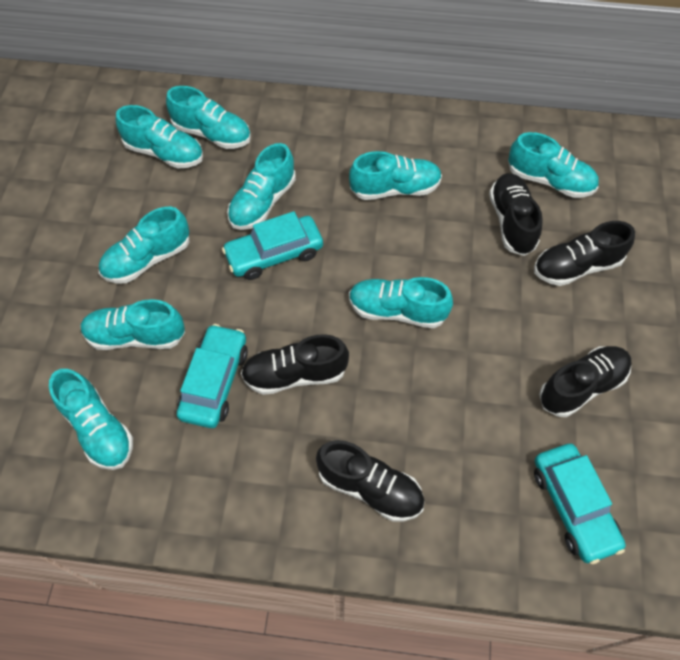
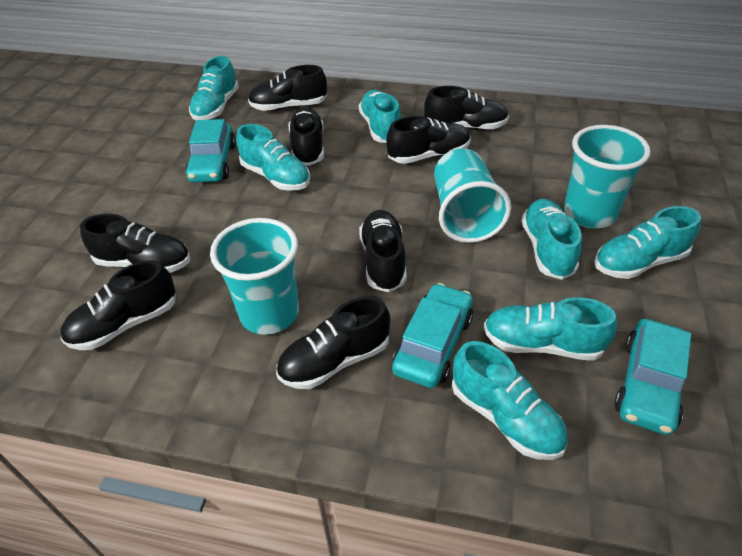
black shoe: 5 -> 8
turquoise cup: 0 -> 3
turquoise shoe: 9 -> 7

